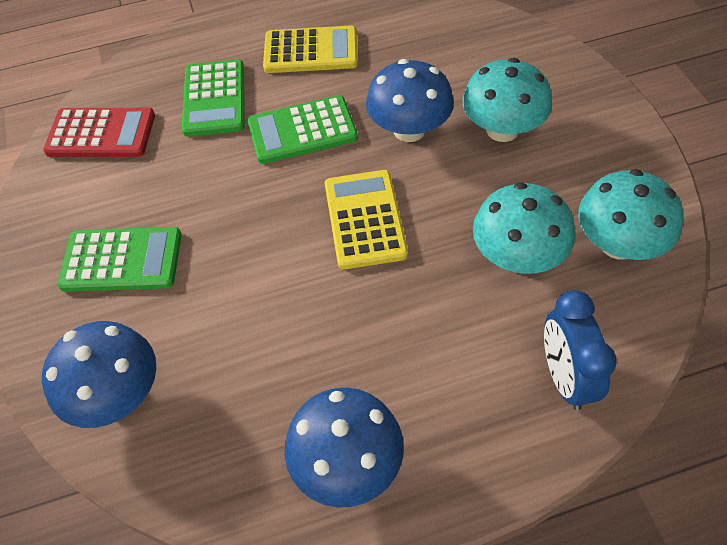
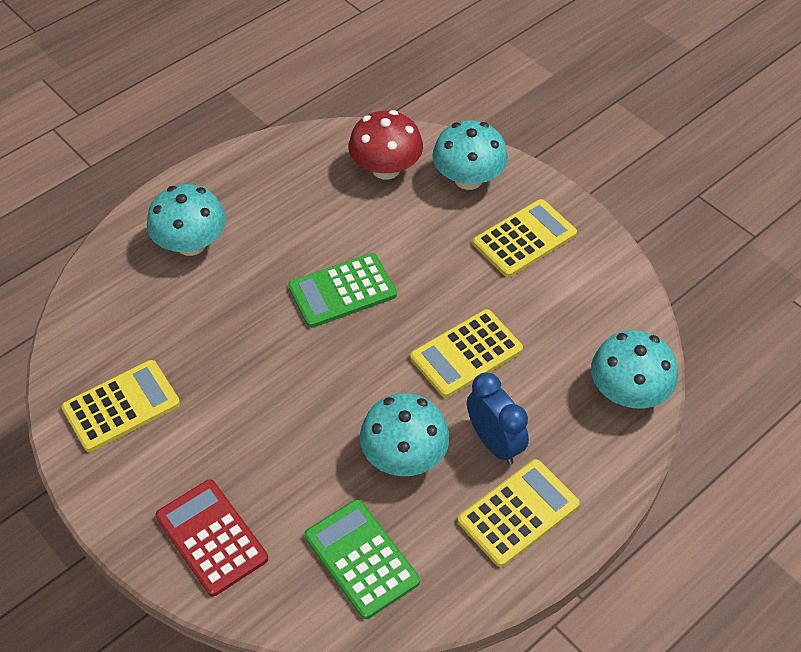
blue mushroom: 3 -> 0
green calculator: 3 -> 2
red mushroom: 0 -> 1
turquoise mushroom: 3 -> 4
yellow calculator: 2 -> 4

